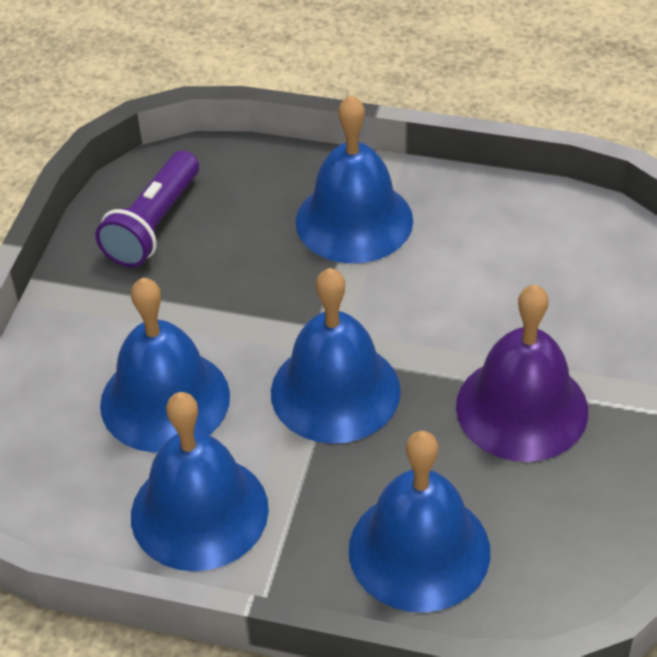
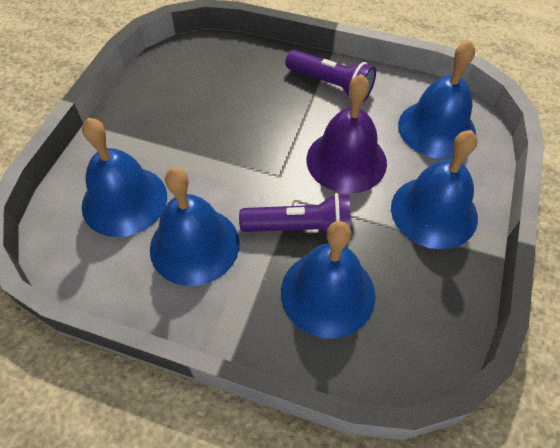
purple flashlight: 1 -> 2

